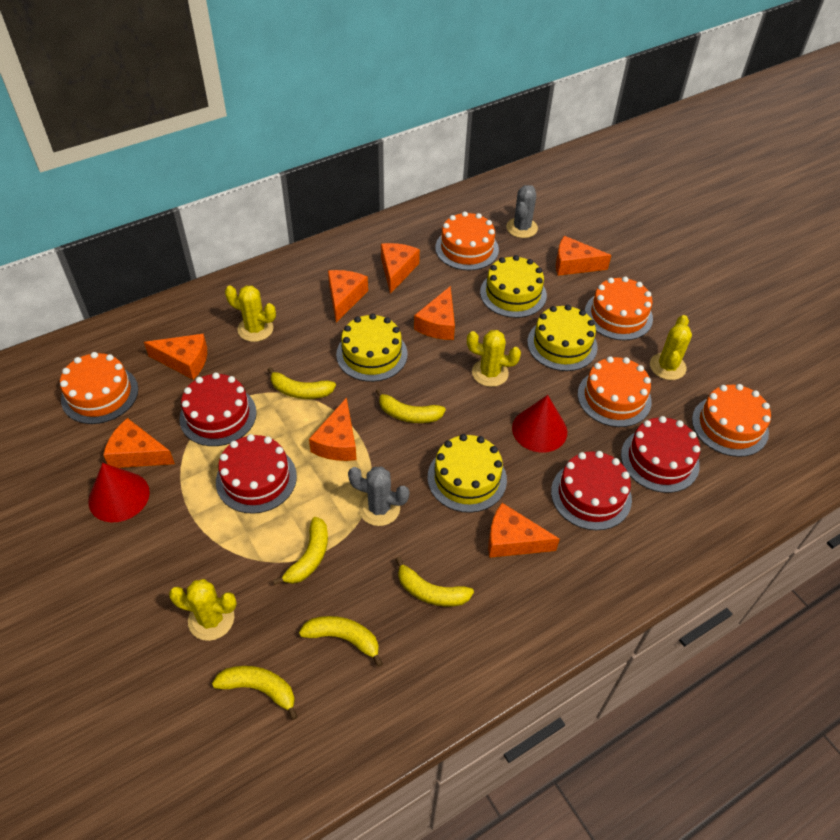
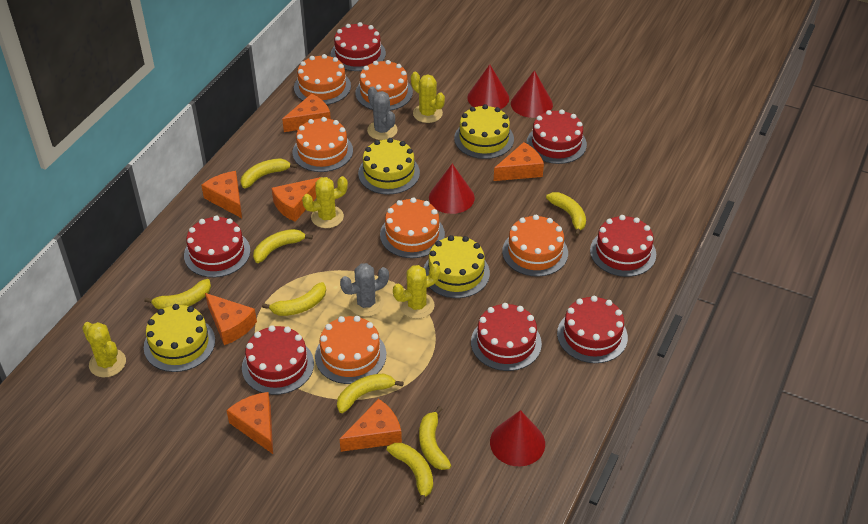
orange cake: 5 -> 6
orange cheese: 8 -> 7
red cake: 4 -> 7
red cone: 2 -> 4
yellow banana: 6 -> 8

